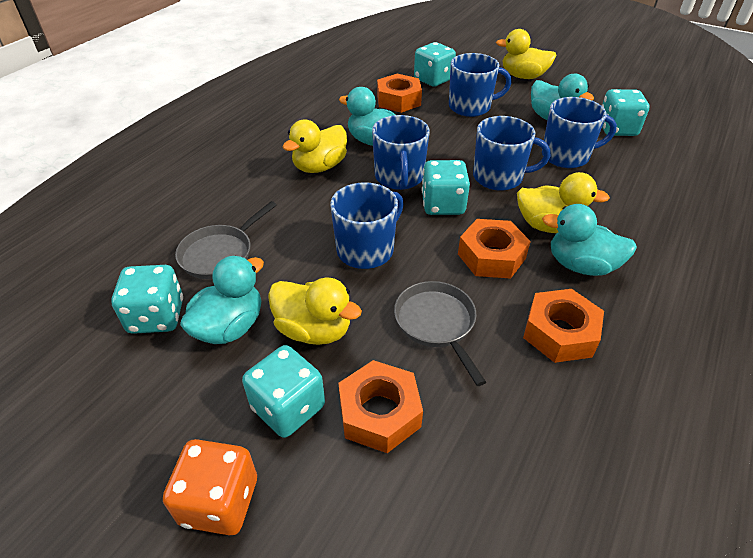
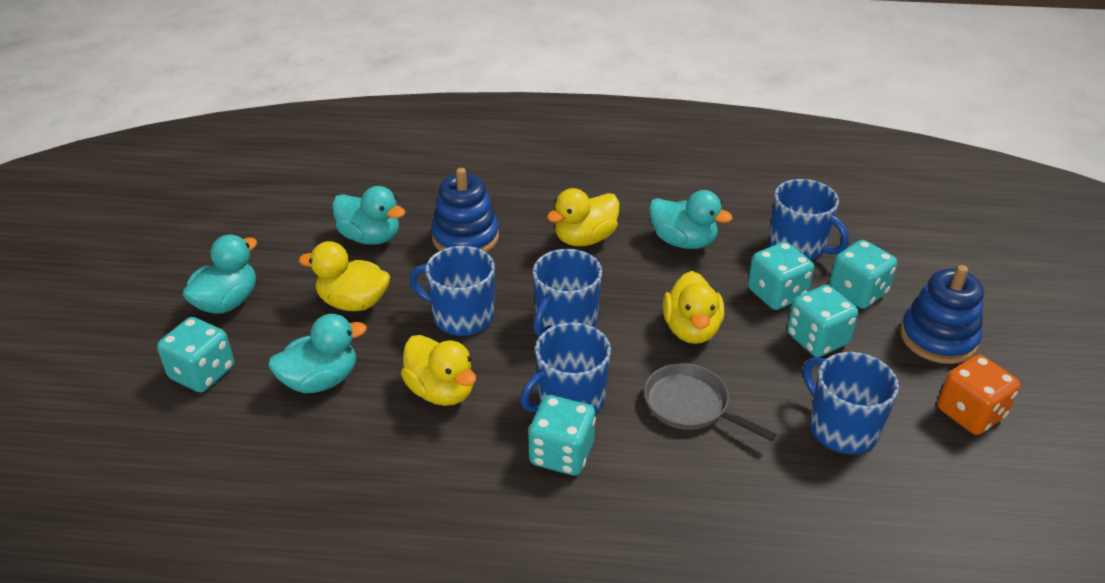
blue stacking toy: 0 -> 2
grey pan: 2 -> 1
orange nut: 4 -> 0

